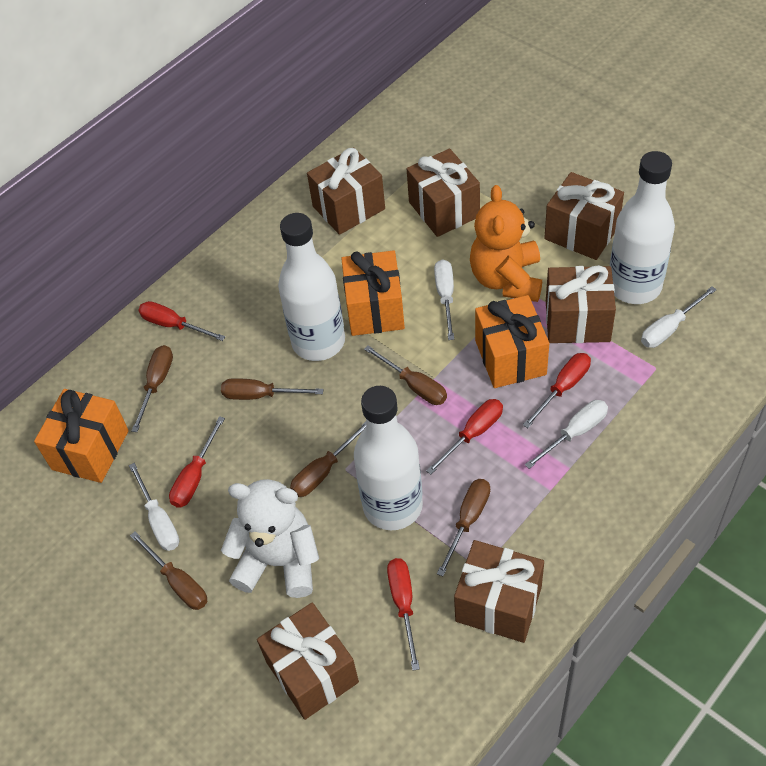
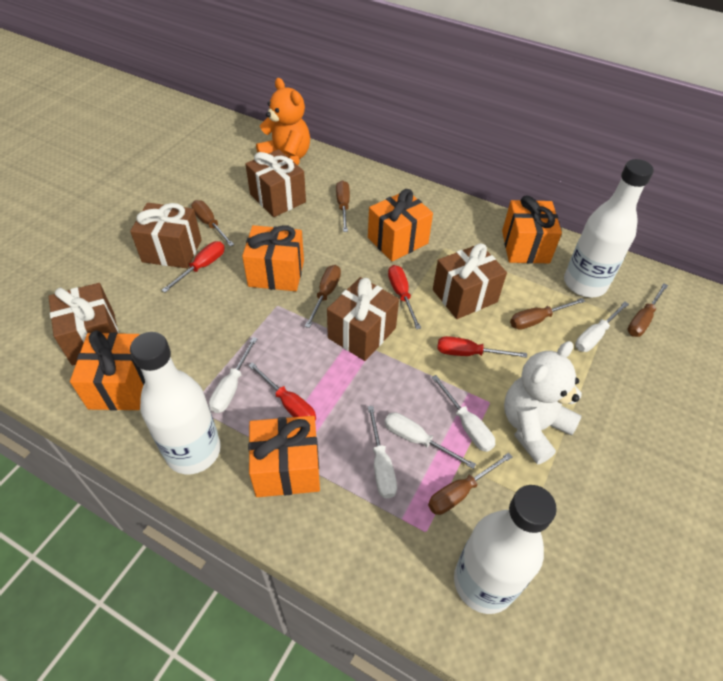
brown gift: 6 -> 5
orange gift: 3 -> 5
red screwdriver: 5 -> 4
white screwdriver: 4 -> 5

